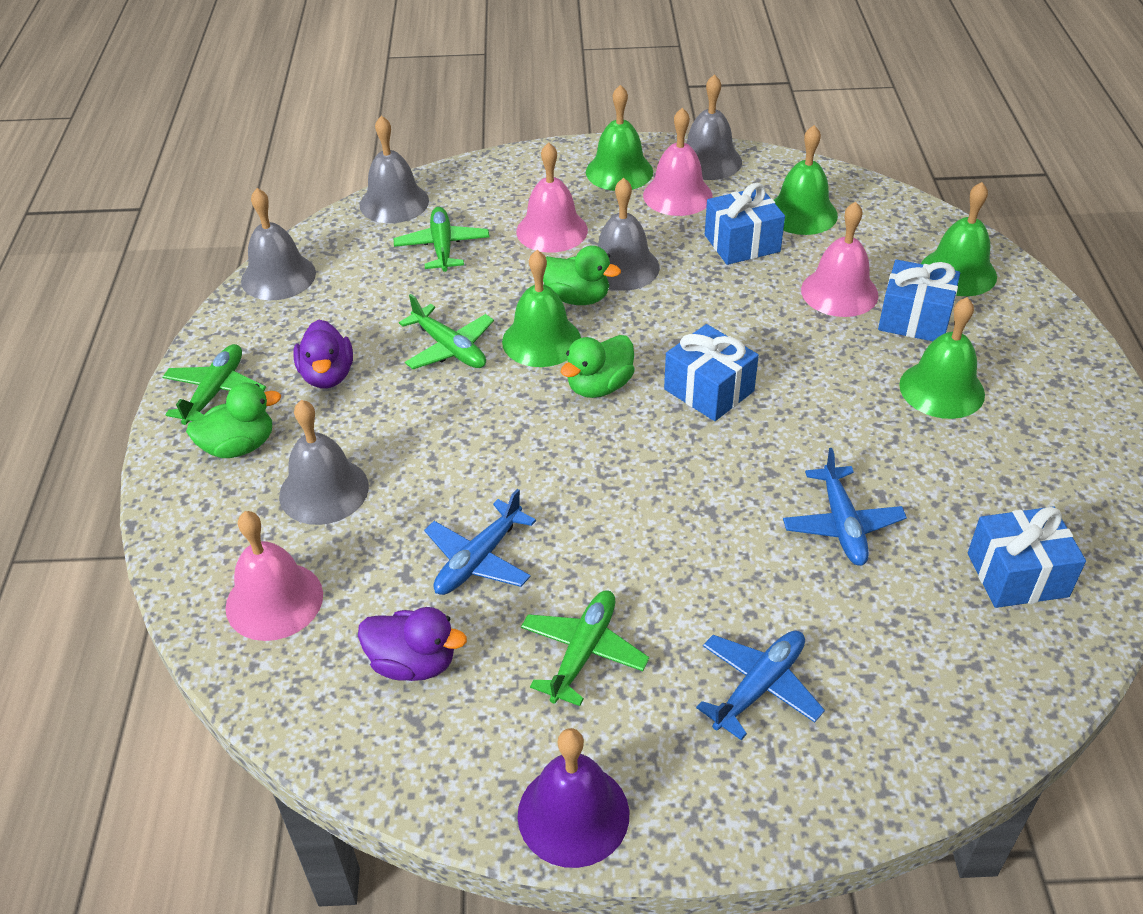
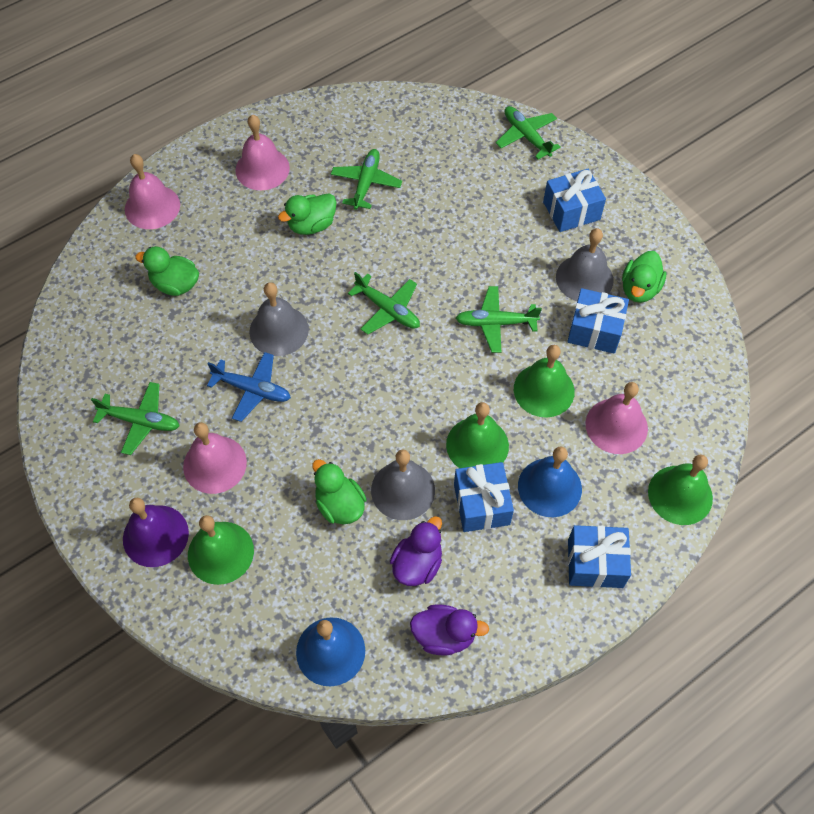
blue bell: 0 -> 2
blue plane: 3 -> 1
green bell: 5 -> 4
green duck: 3 -> 4
green plane: 4 -> 5
grey bell: 5 -> 3

